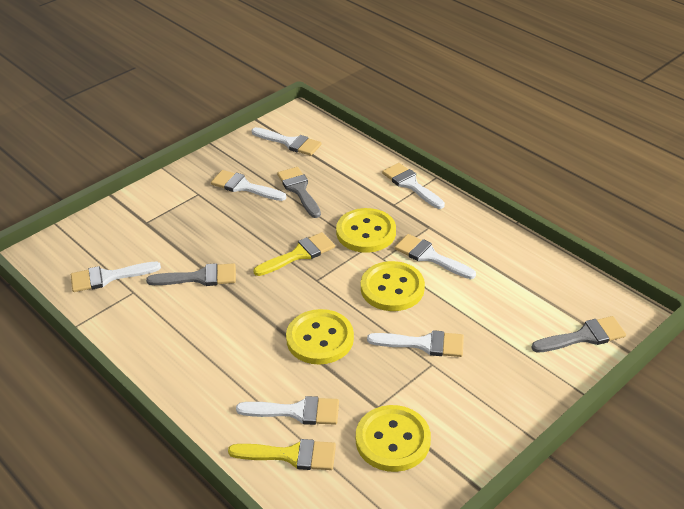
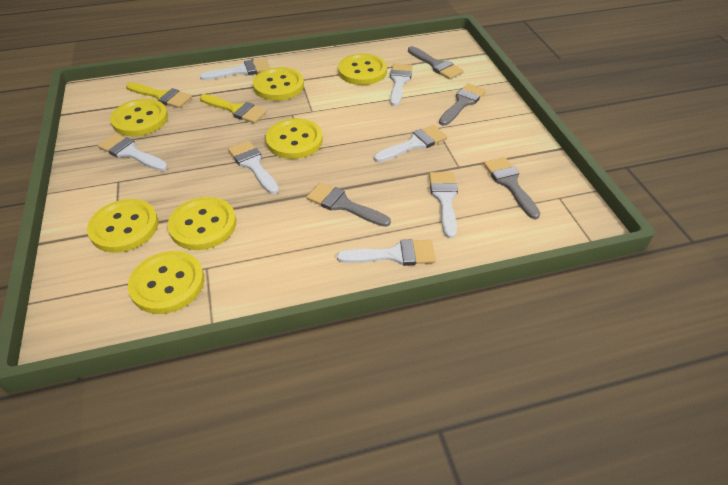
grey brush: 3 -> 4
yellow button: 4 -> 7

